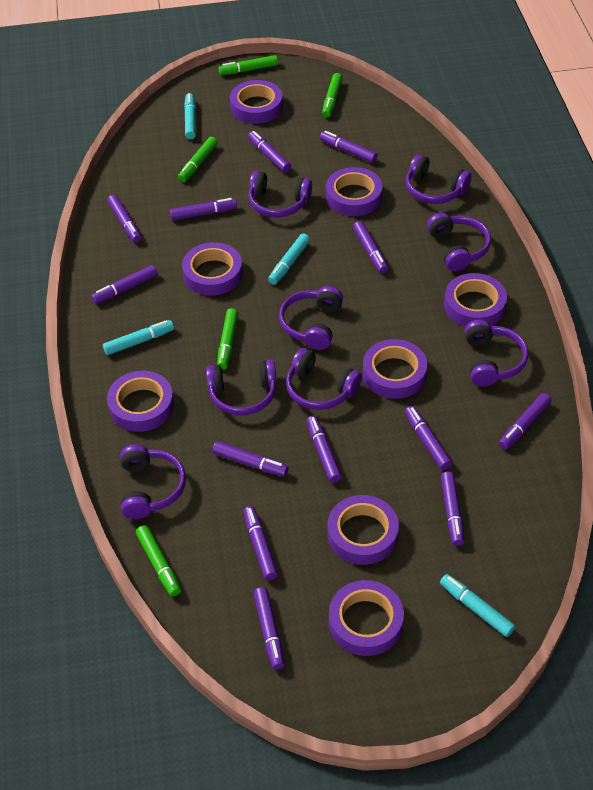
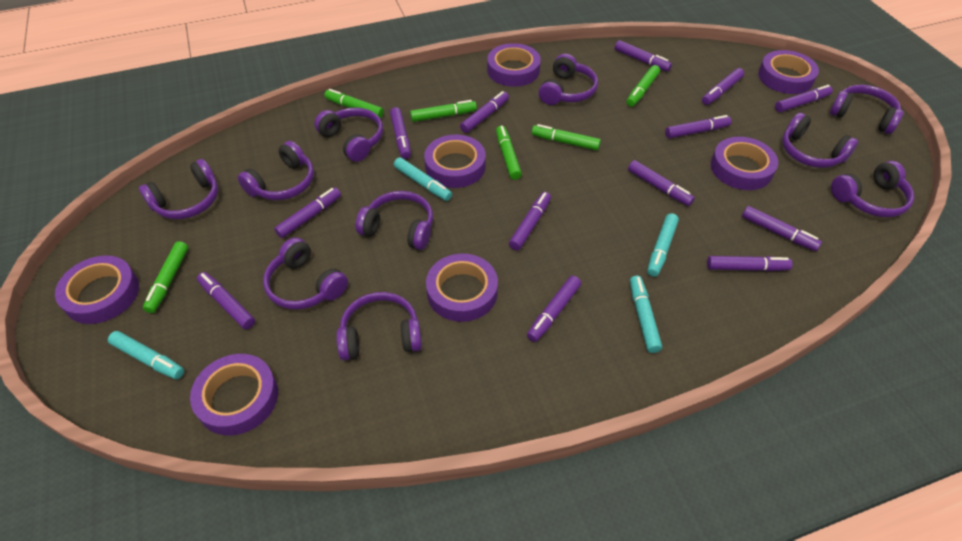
green marker: 5 -> 6
purple headphones: 8 -> 10
purple tape: 8 -> 7

